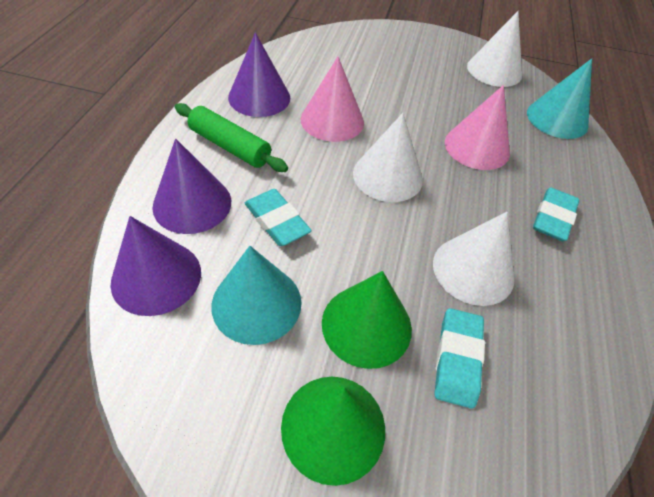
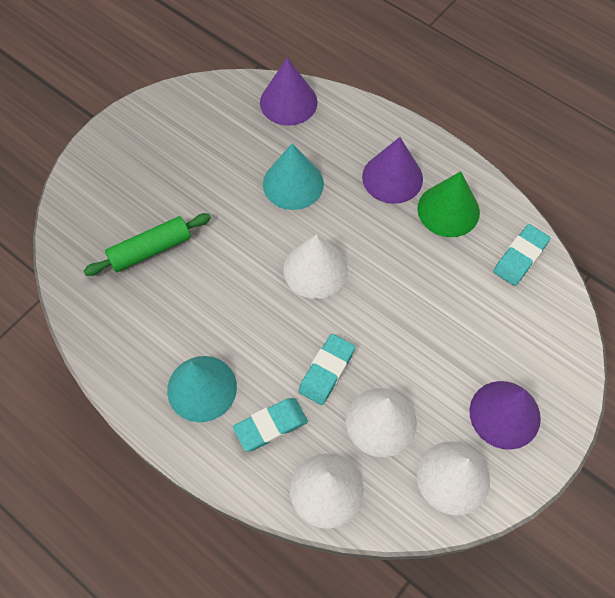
green cone: 2 -> 1
pink cone: 2 -> 0
white cone: 3 -> 4

